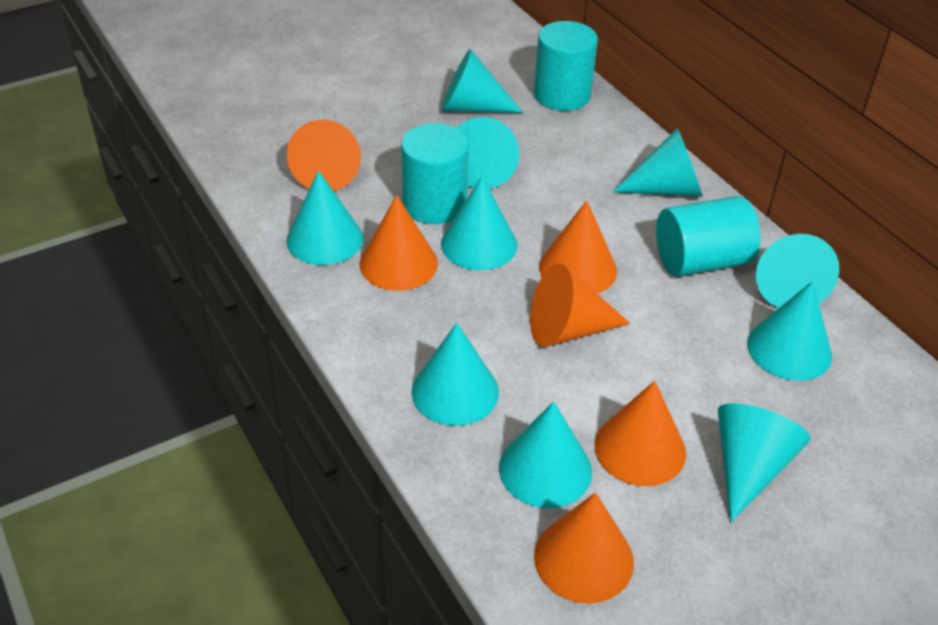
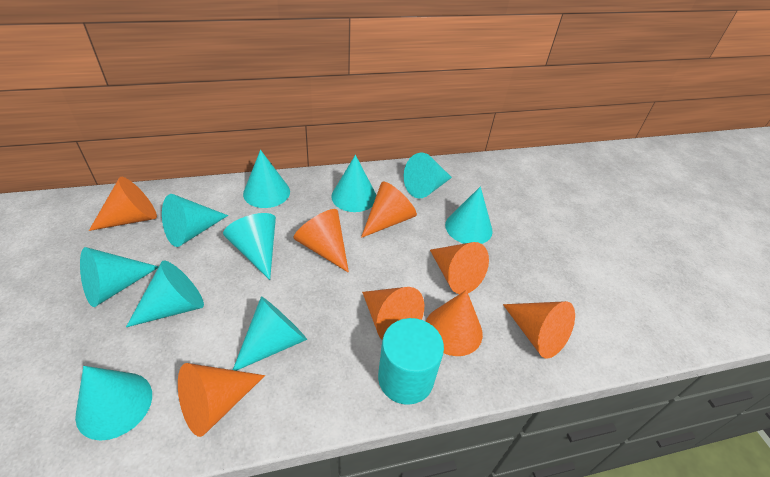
orange cone: 6 -> 8
turquoise cylinder: 3 -> 1

